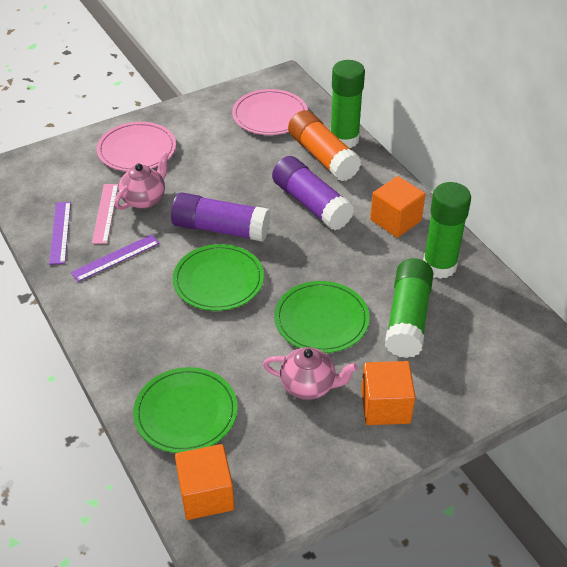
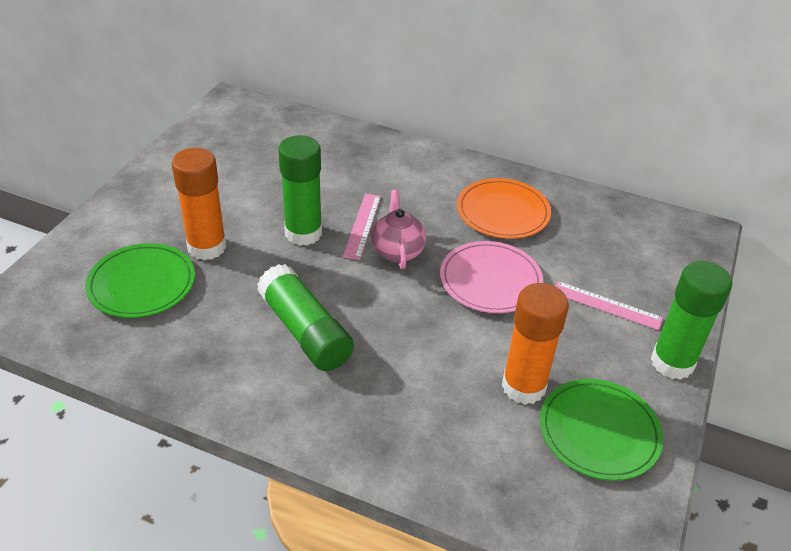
green plate: 3 -> 2
orange cube: 3 -> 0
orange glue stick: 1 -> 2
orange plate: 0 -> 1
pink plate: 2 -> 1
pink ruler: 1 -> 2
pink teapot: 2 -> 1
purple glue stick: 2 -> 0
purple ruler: 2 -> 0

